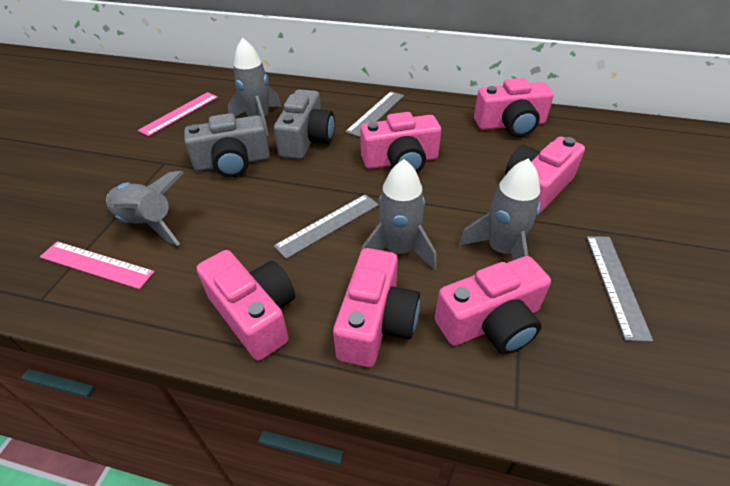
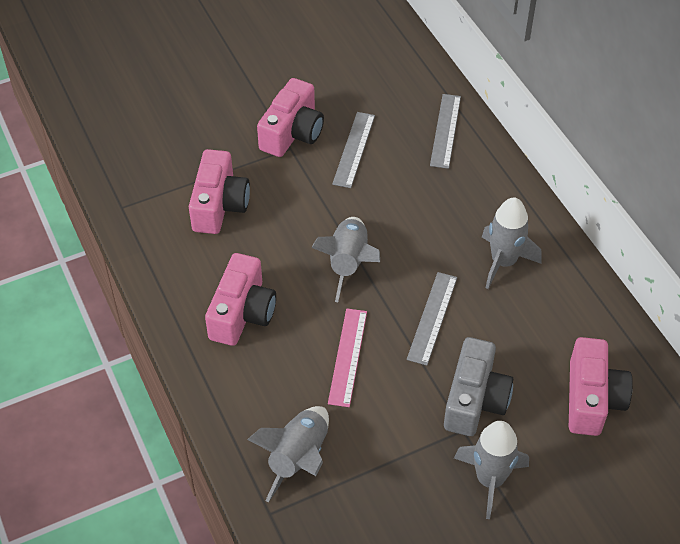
grey camera: 2 -> 1
pink camera: 6 -> 4
pink ruler: 2 -> 1

